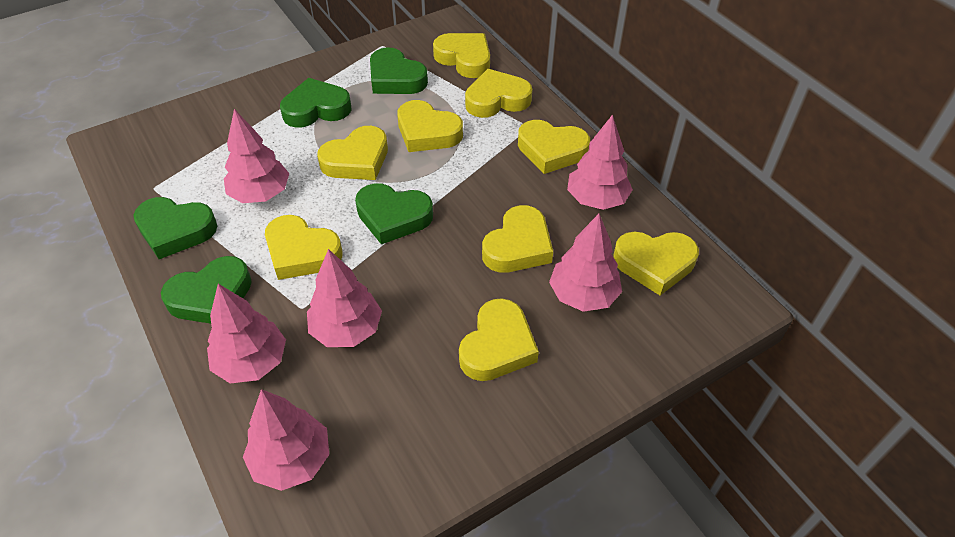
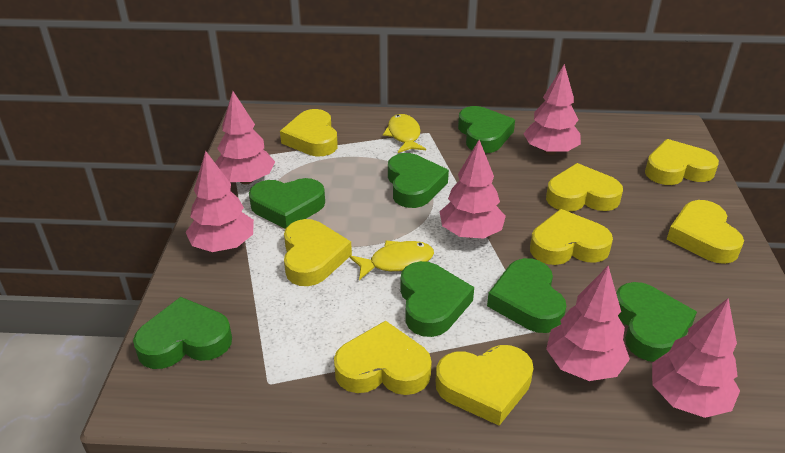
green heart: 5 -> 7
yellow fish: 0 -> 2
yellow heart: 9 -> 8

